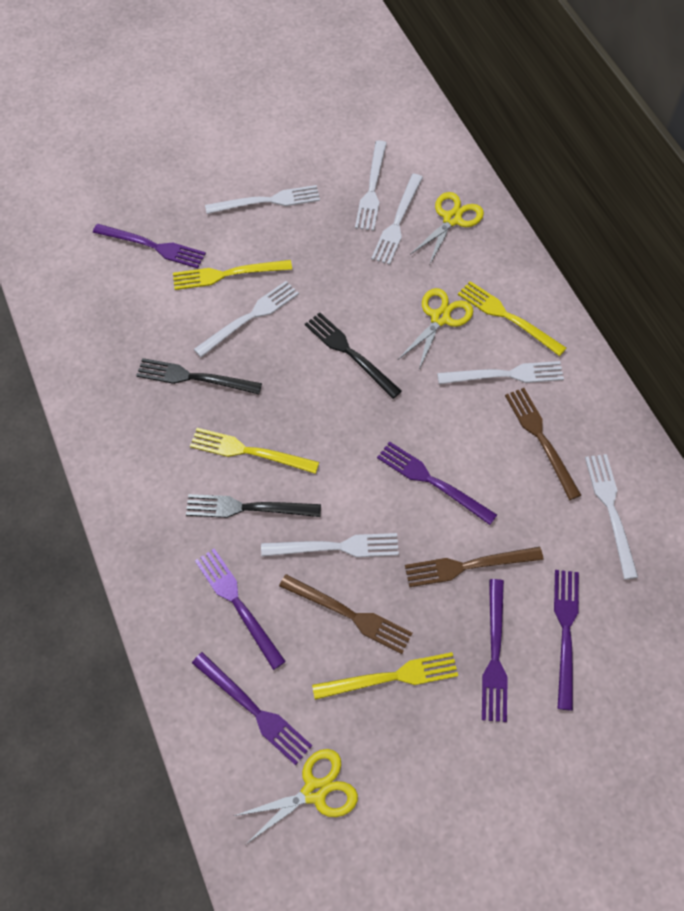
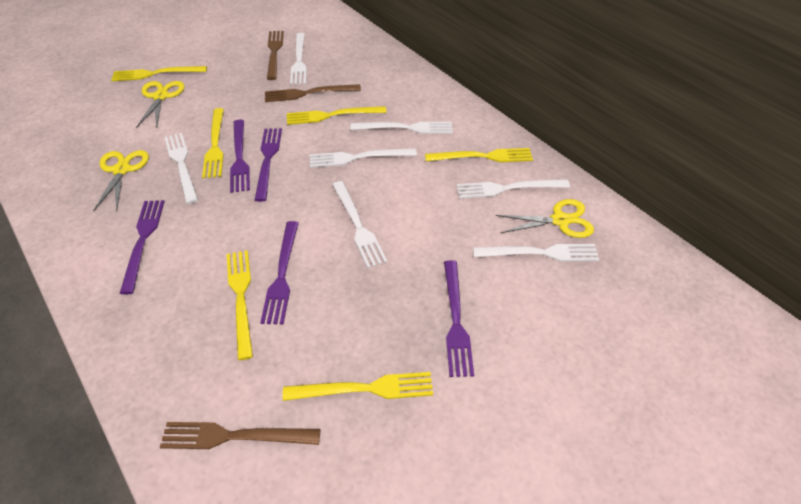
black fork: 3 -> 0
purple fork: 6 -> 5
yellow fork: 4 -> 6

